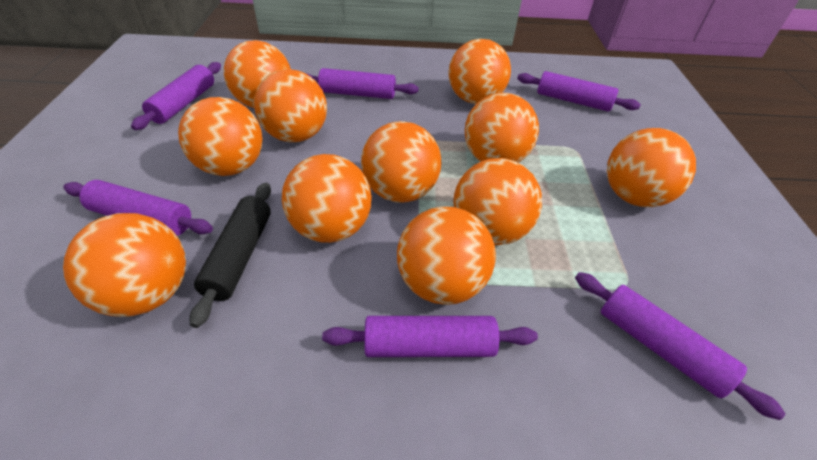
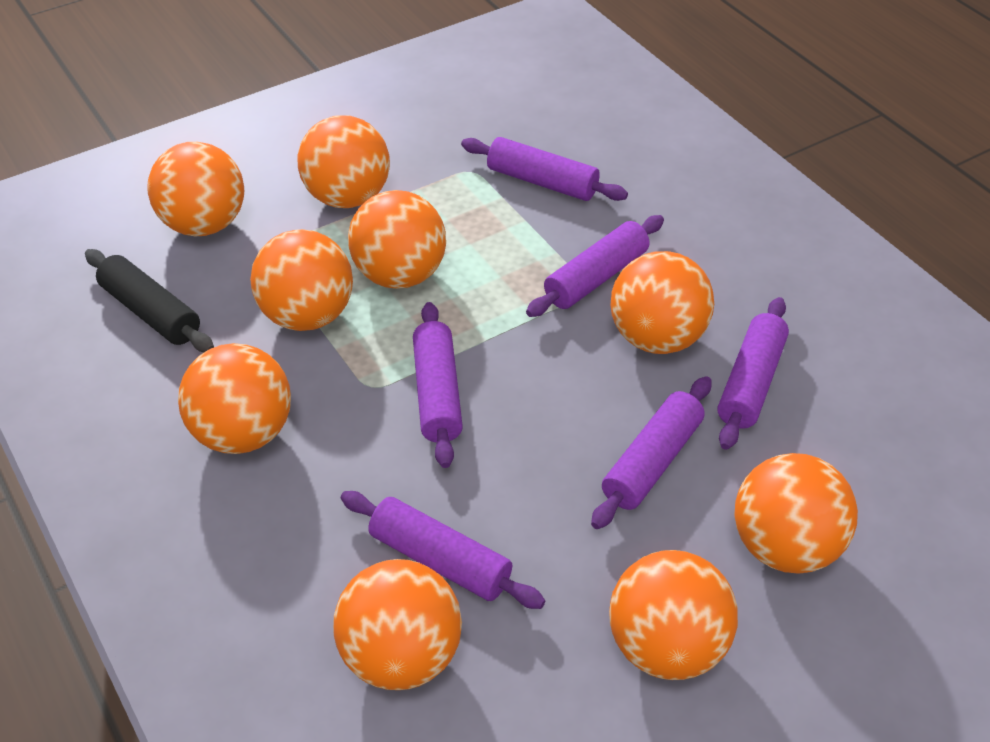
orange ball: 11 -> 9

